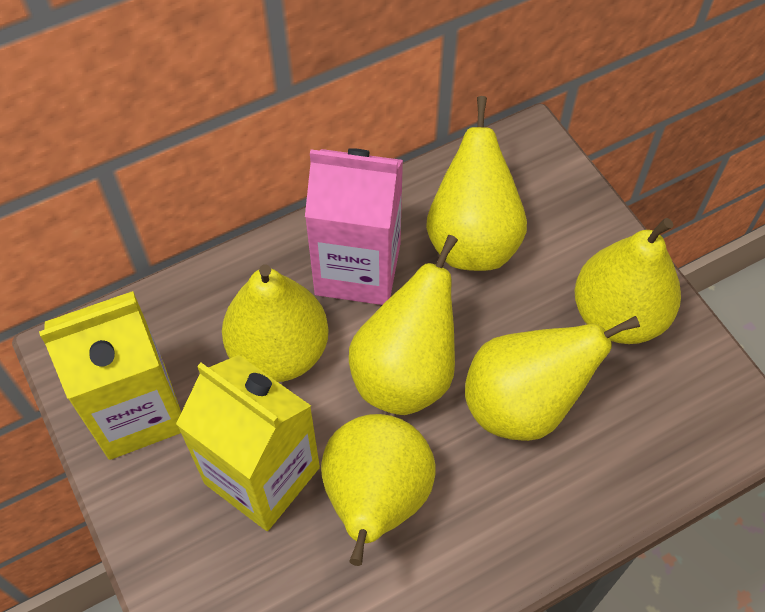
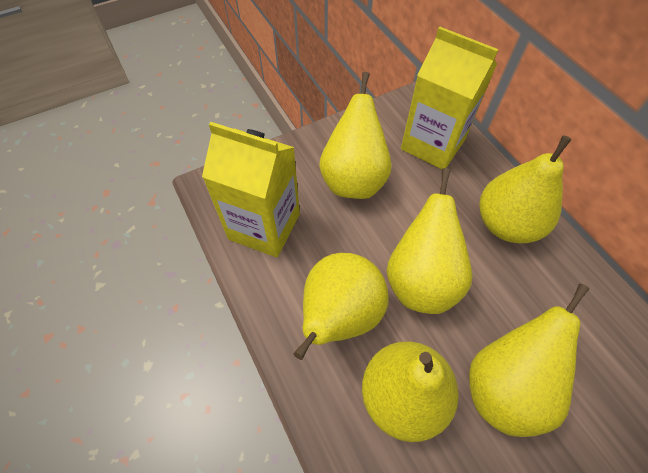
pink carton: 1 -> 0

